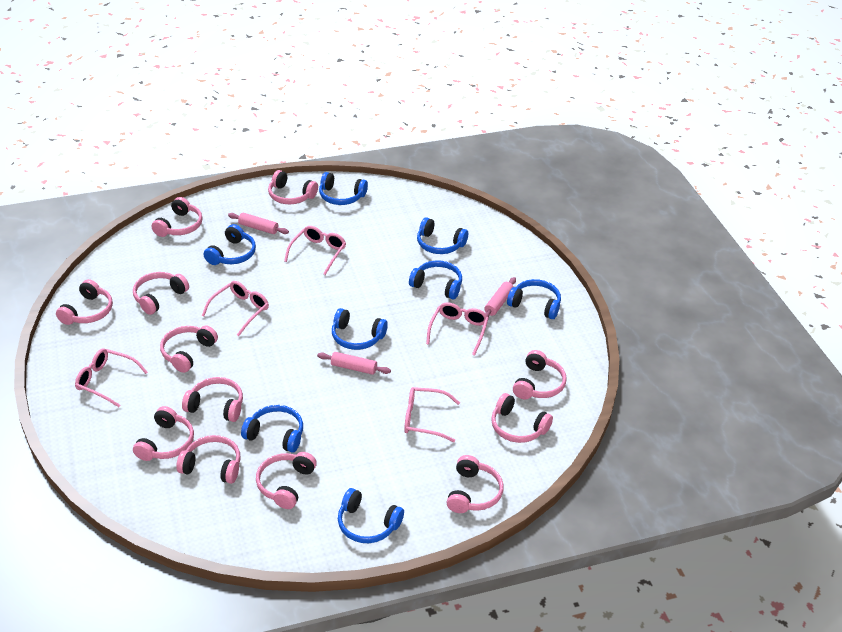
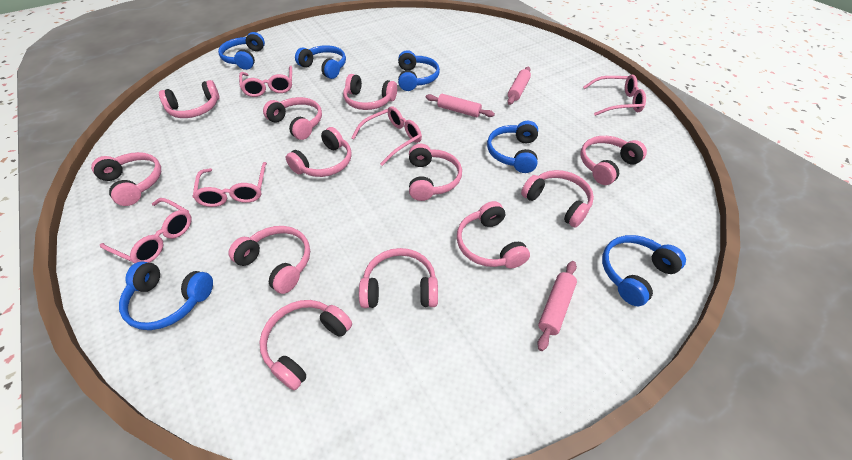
blue headphones: 8 -> 6

